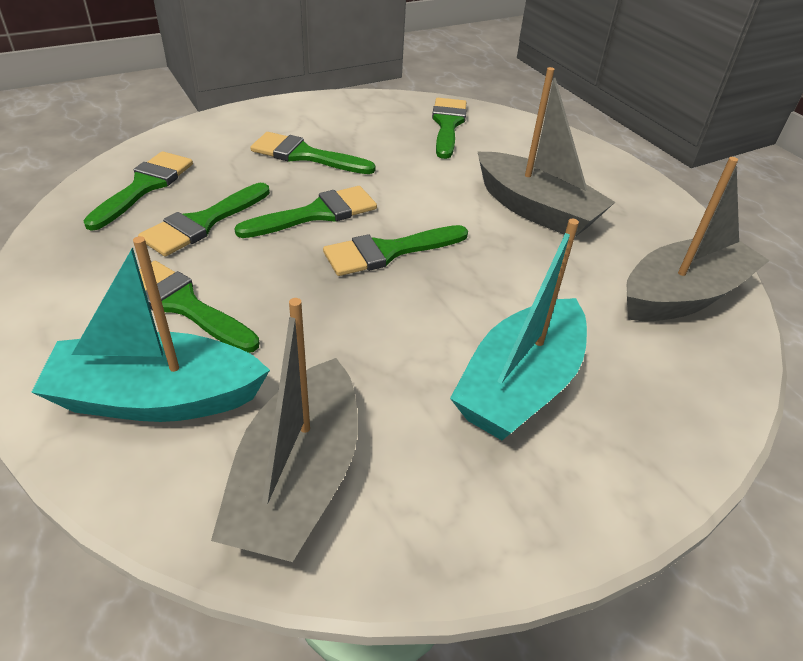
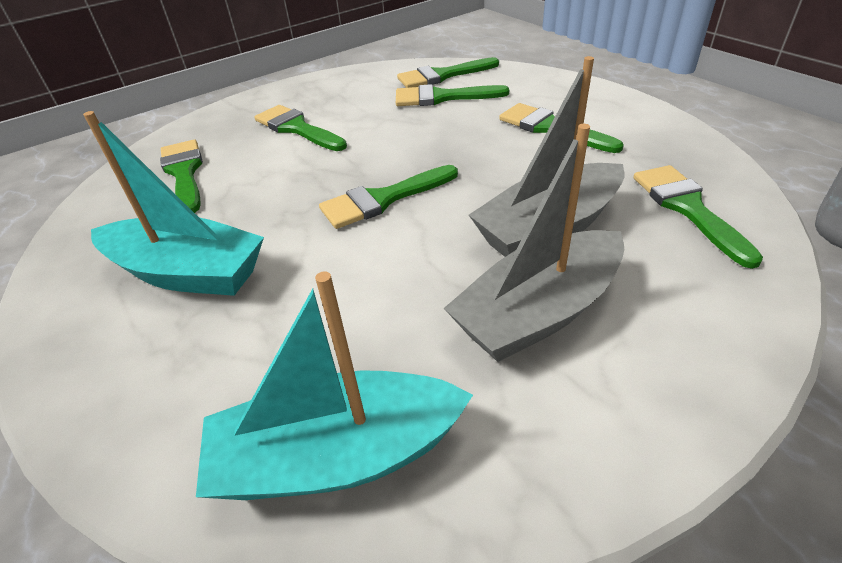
grey boat: 3 -> 2

